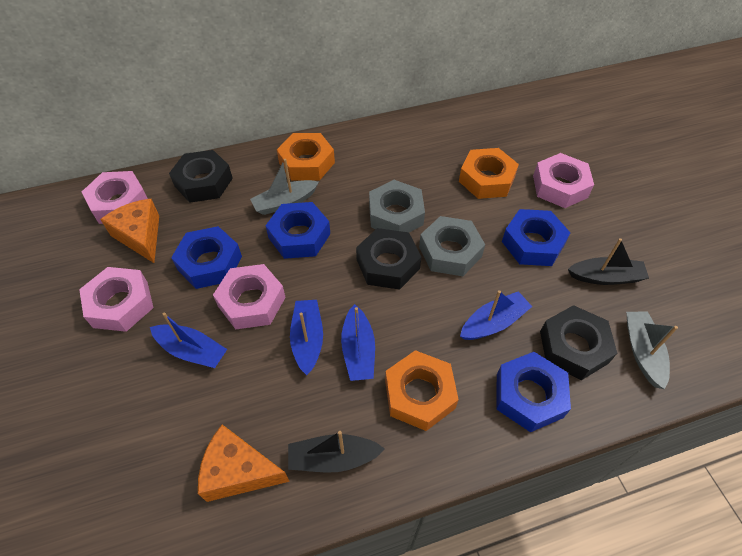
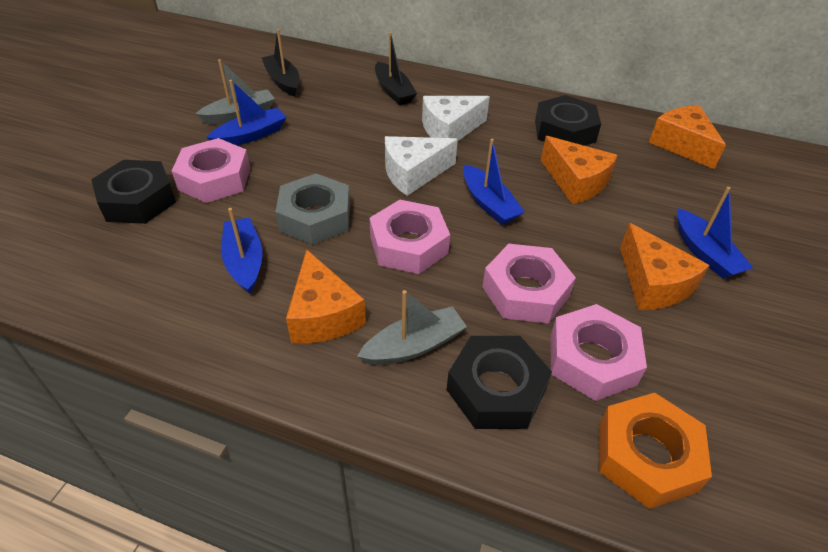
blue nut: 4 -> 0
grey nut: 2 -> 1
orange cheese: 2 -> 4
orange nut: 3 -> 1
white cheese: 0 -> 2

